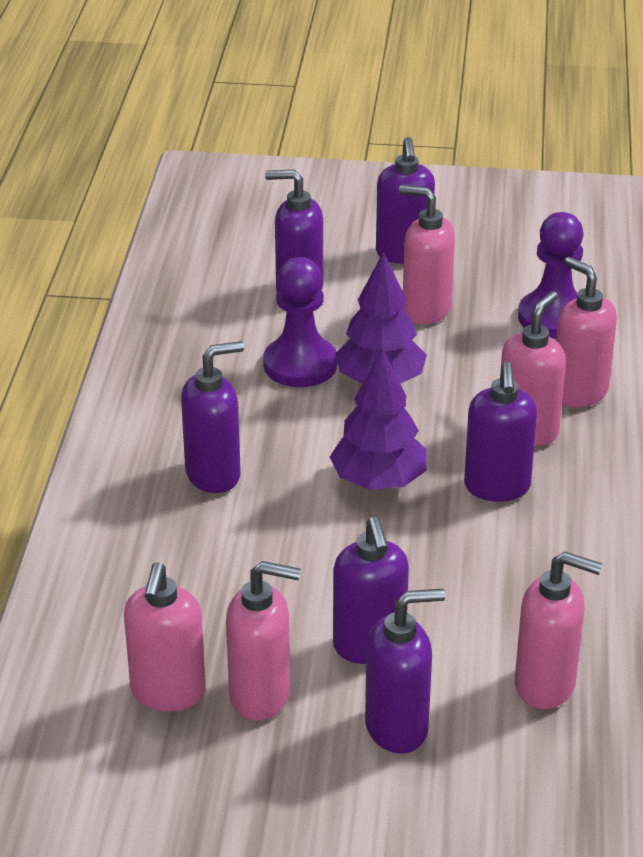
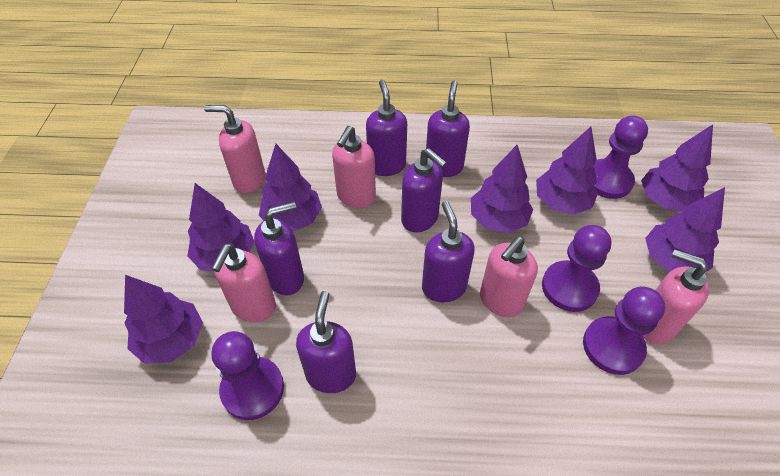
pink soap dispenser: 6 -> 5
purple pawn: 2 -> 4
purple tree: 2 -> 7

